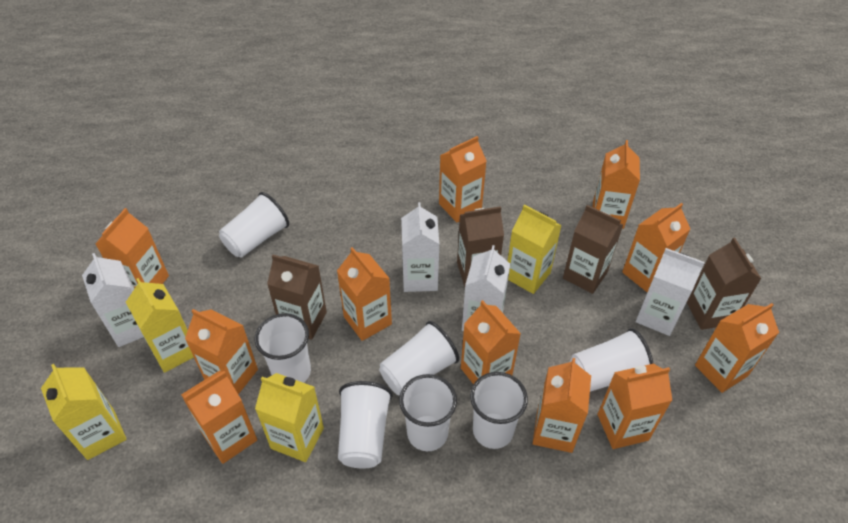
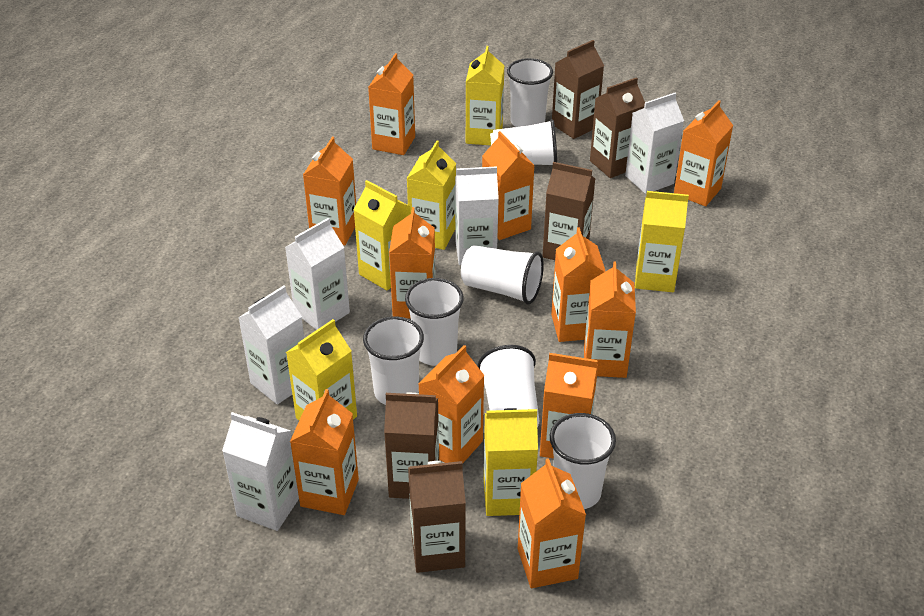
brown carton: 4 -> 5
white carton: 4 -> 5
yellow carton: 4 -> 6

